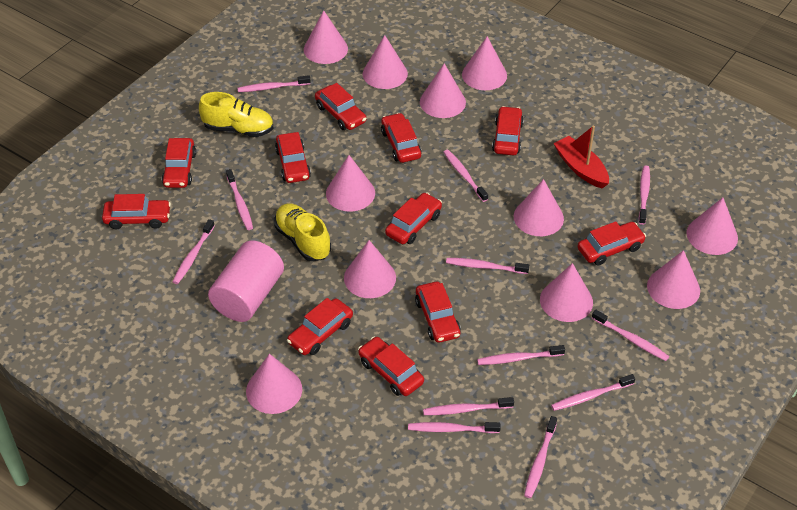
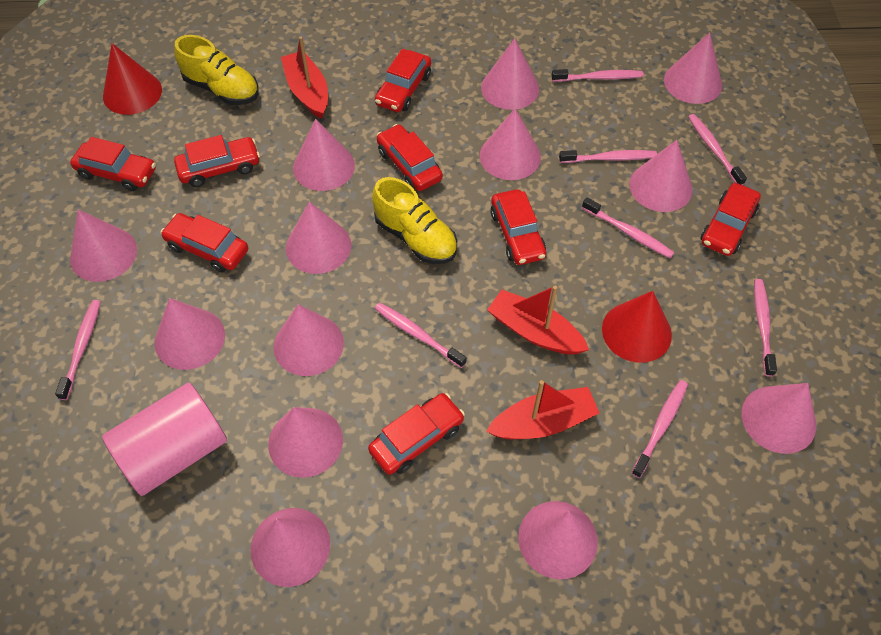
pink cone: 11 -> 13
pink toothbrush: 12 -> 8
red boat: 1 -> 3
red car: 11 -> 8
red cone: 0 -> 2

